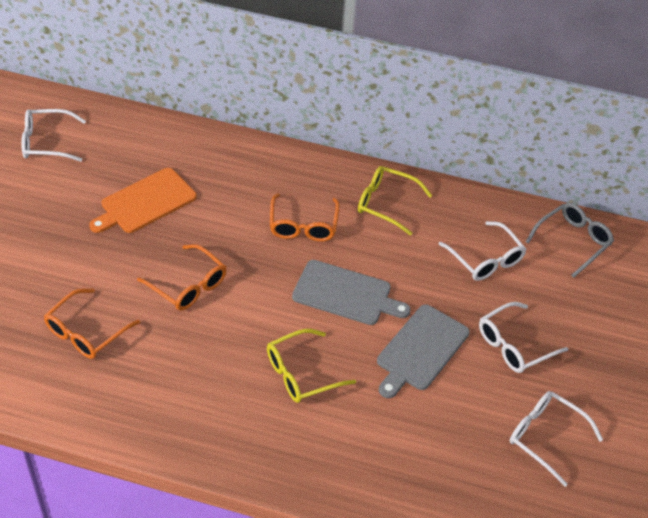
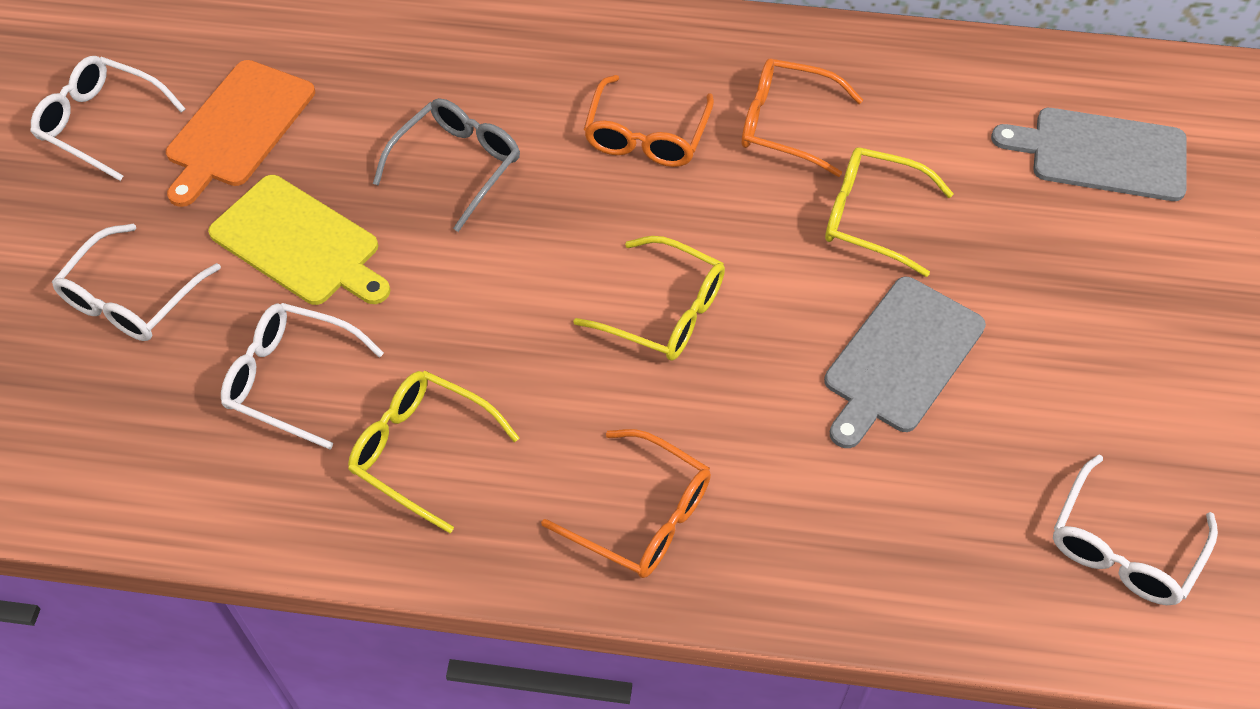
yellow cutting board: 0 -> 1
yellow glasses: 2 -> 3

